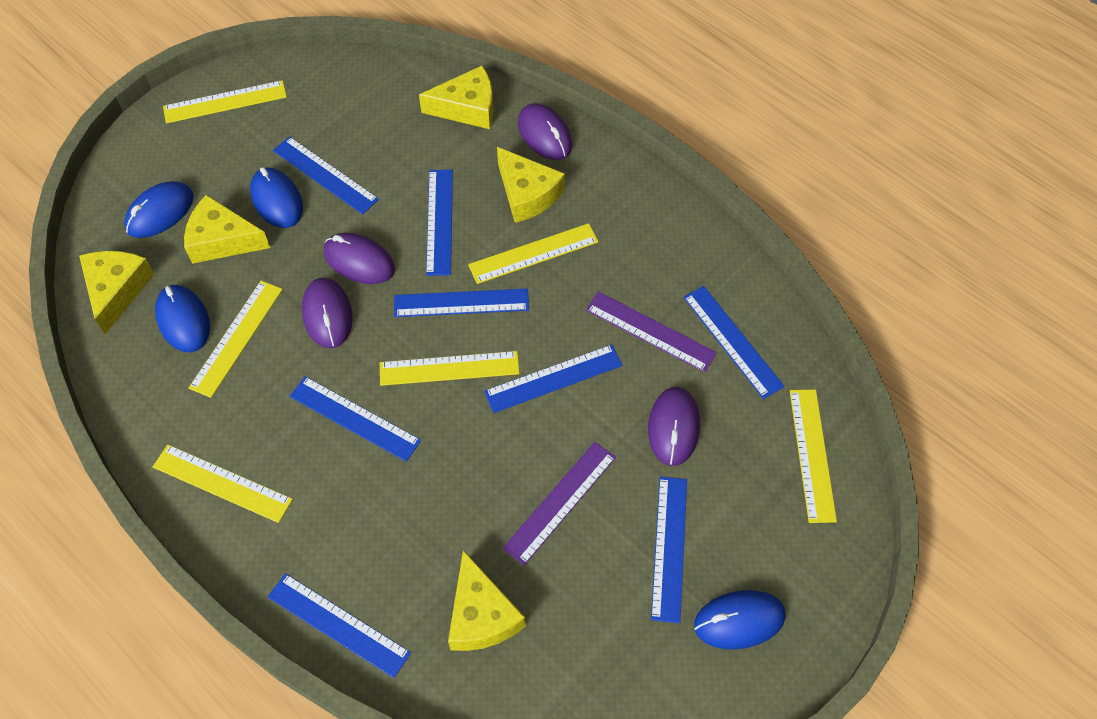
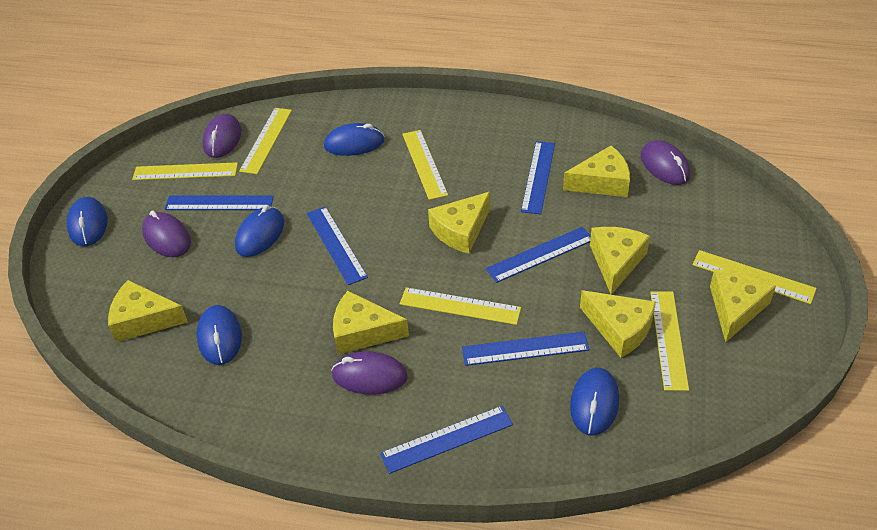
blue mouse: 4 -> 5
blue ruler: 8 -> 6
purple ruler: 2 -> 0
yellow cheese: 5 -> 7

